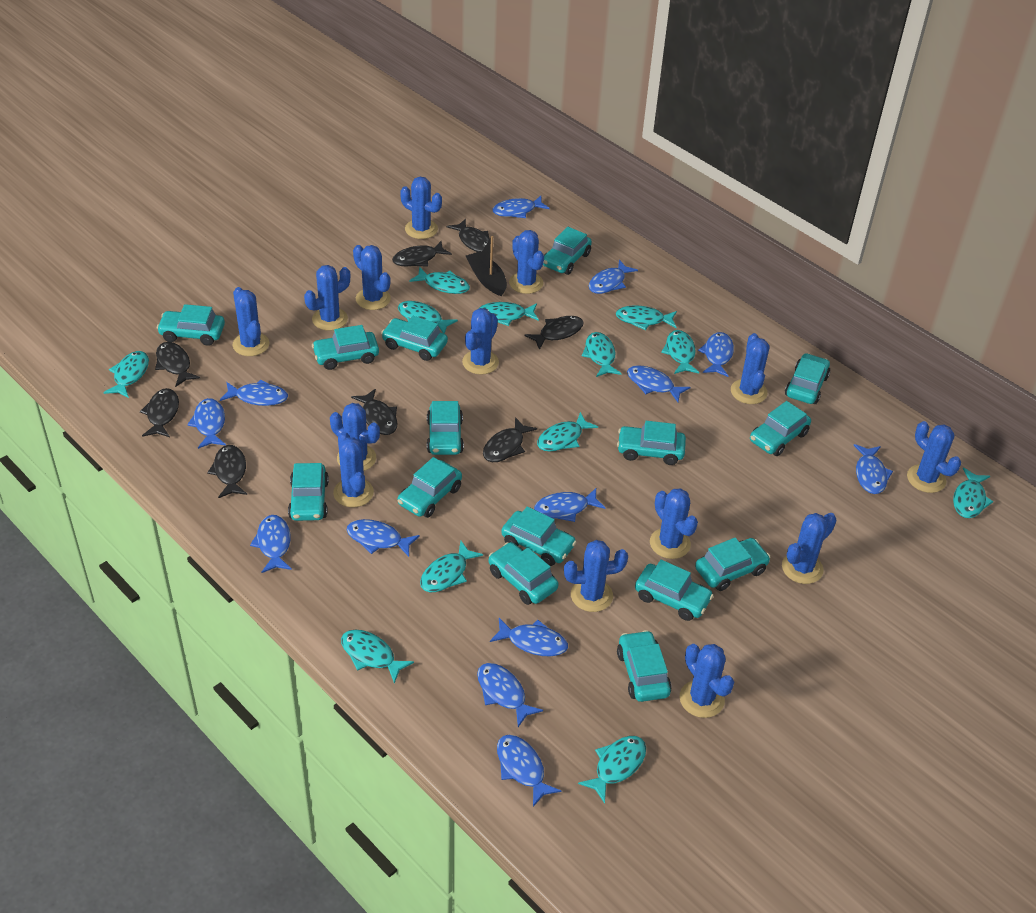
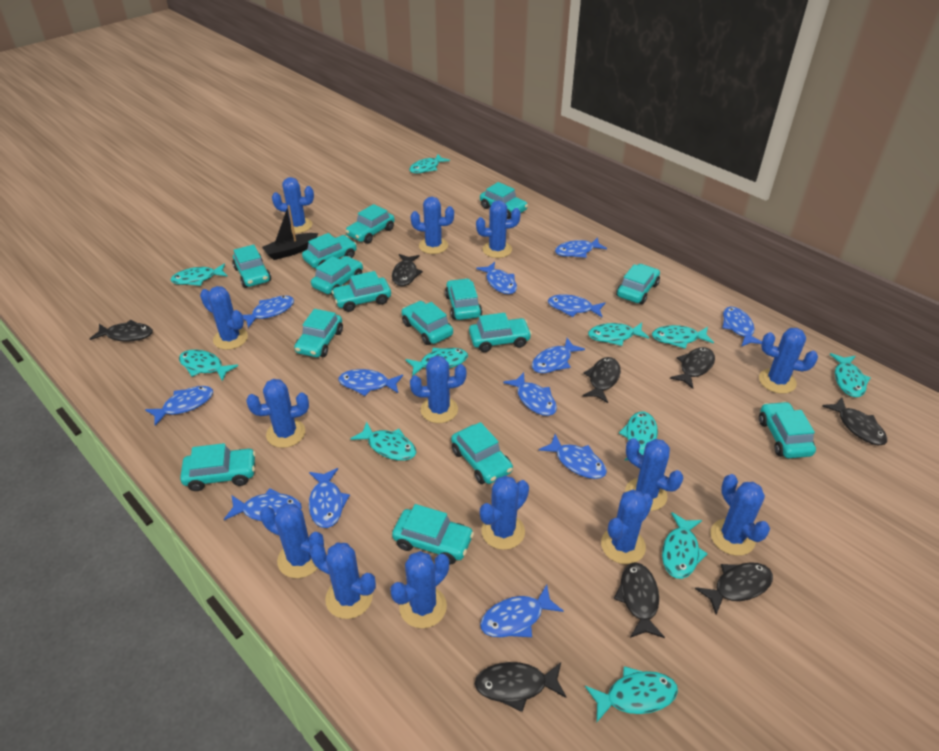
turquoise fish: 12 -> 11

